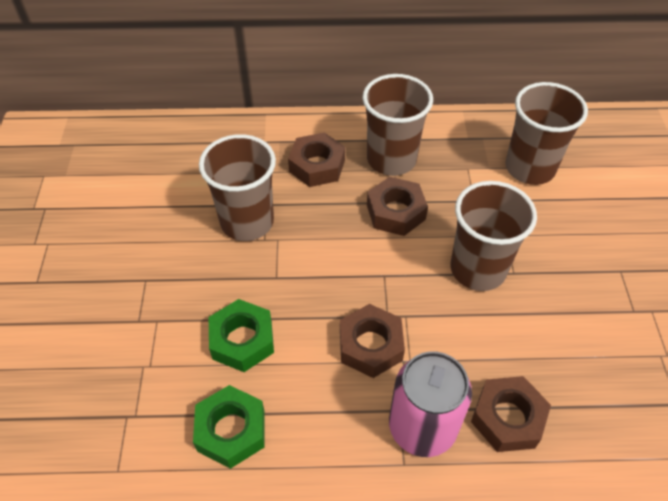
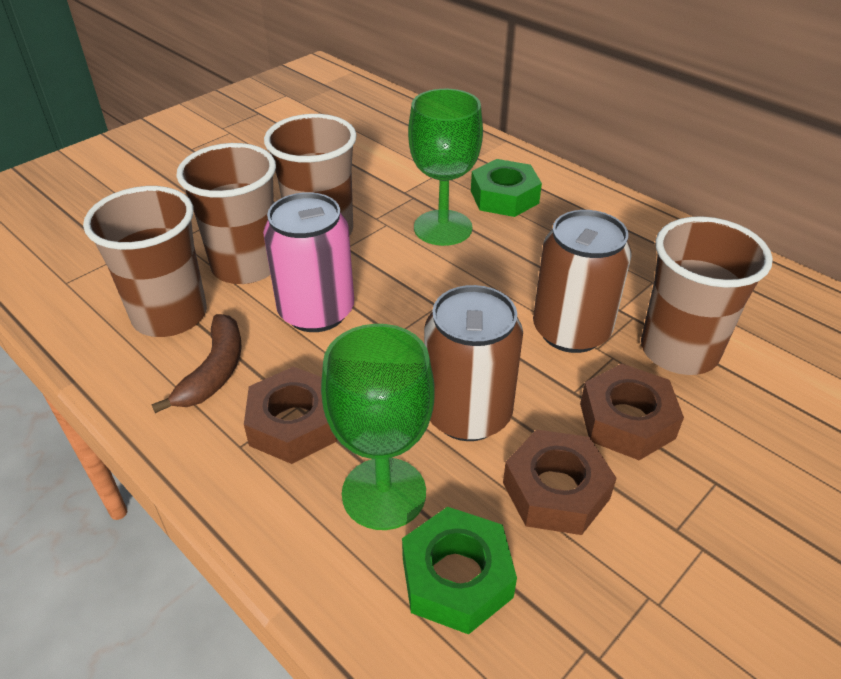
brown banana: 0 -> 1
brown can: 0 -> 2
brown nut: 4 -> 3
green goblet: 0 -> 2

